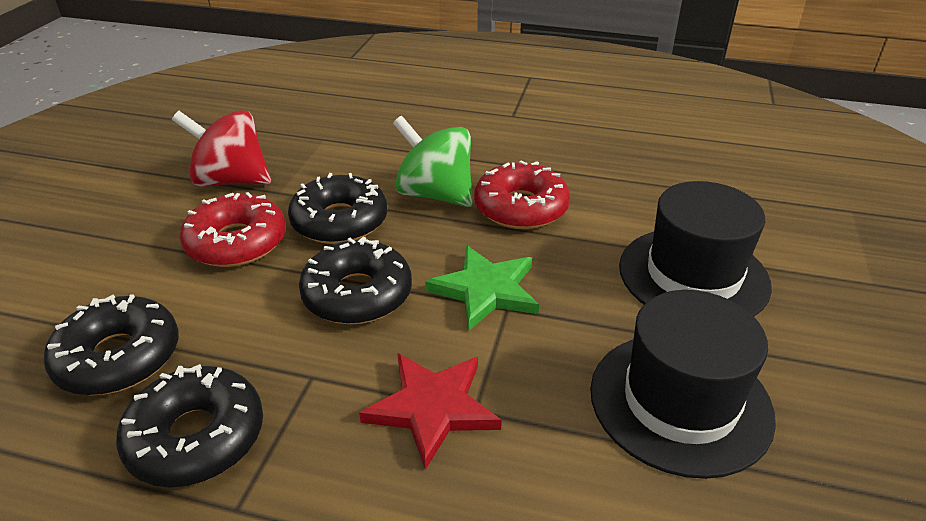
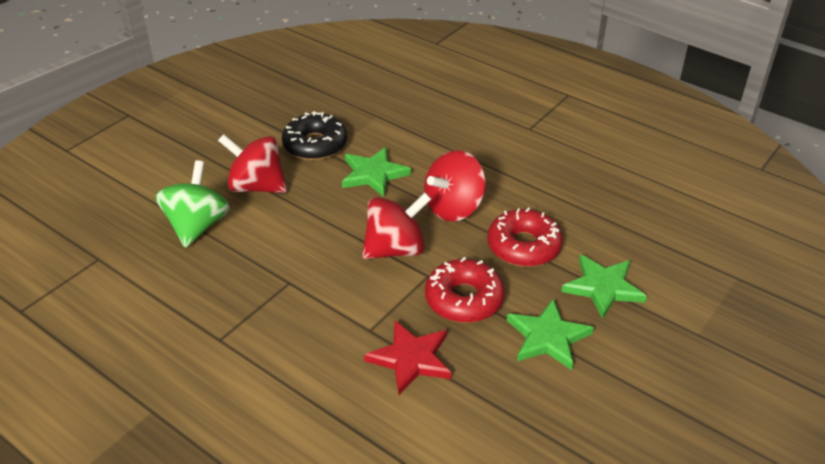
black donut: 4 -> 1
black hat: 2 -> 0
green star: 1 -> 3
red spinning top: 1 -> 3

